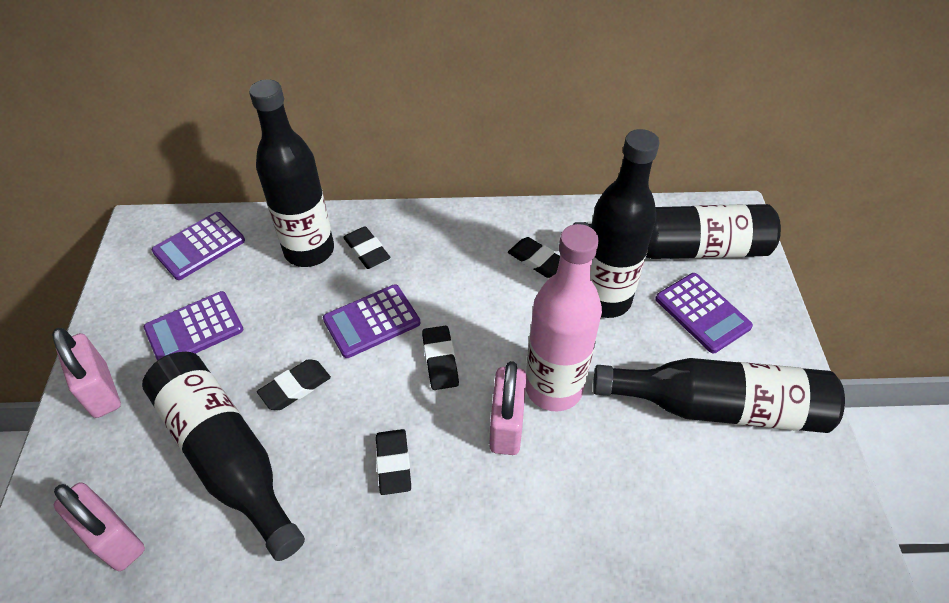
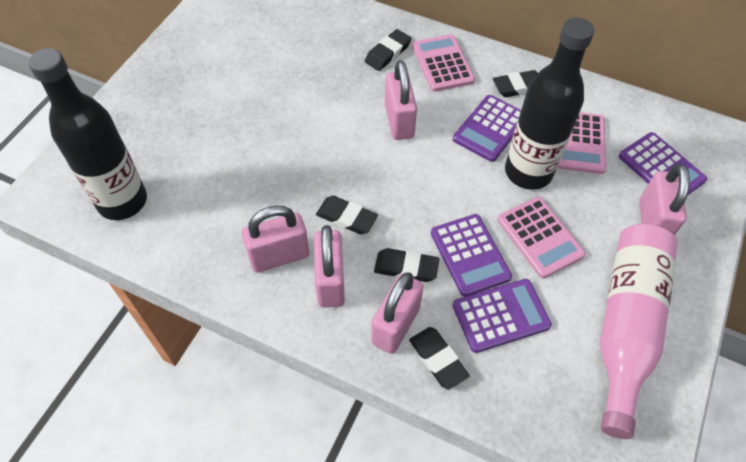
black bottle: 5 -> 2
pink calculator: 0 -> 3
pink padlock: 3 -> 5

